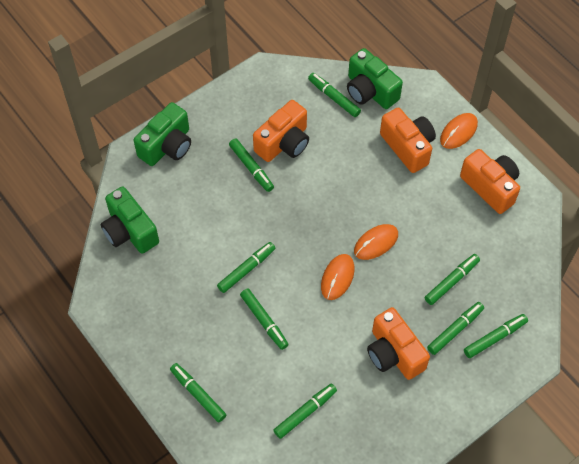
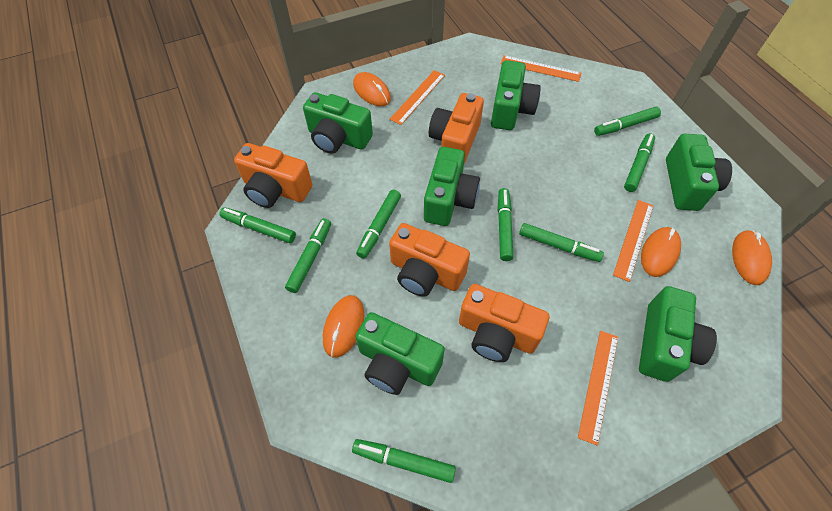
green camera: 3 -> 6
green marker: 9 -> 8
orange mouse: 3 -> 4
orange ruler: 0 -> 4

